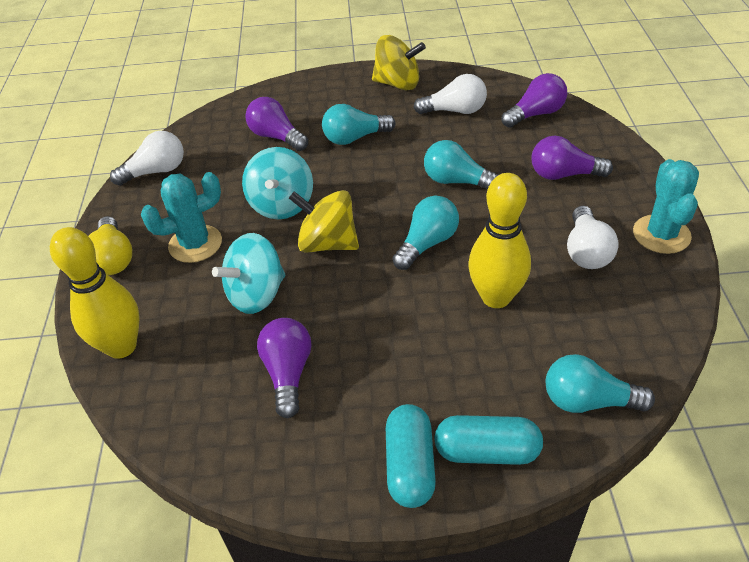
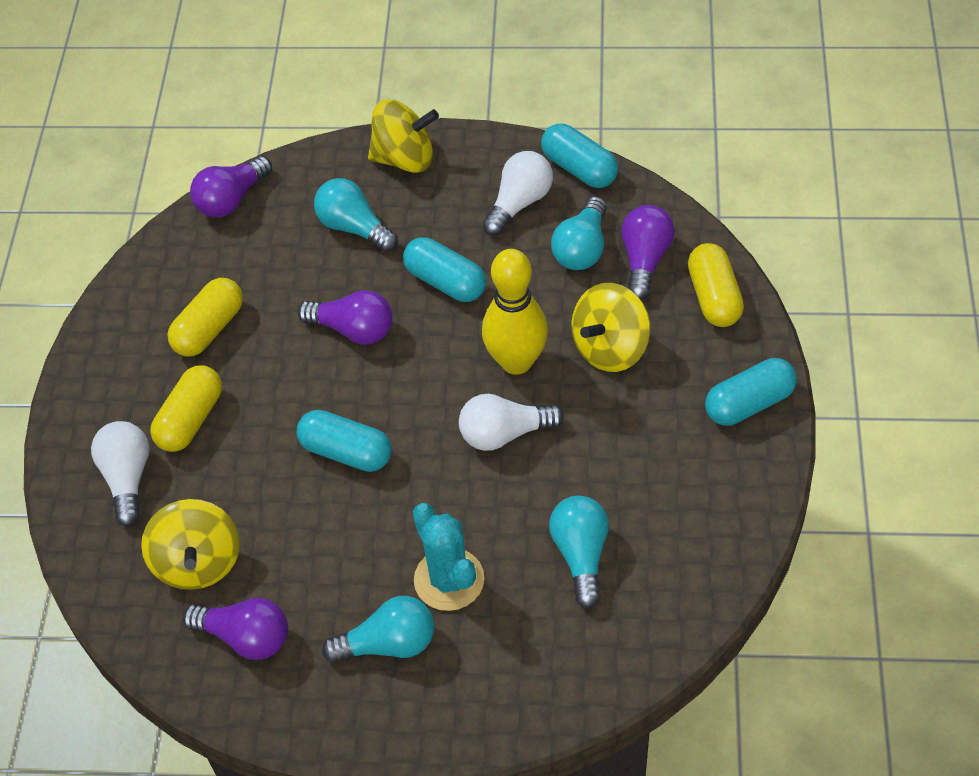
turquoise cactus: 2 -> 1
turquoise capsule: 2 -> 4
turquoise spinning top: 2 -> 0
yellow bowling pin: 2 -> 1
yellow capsule: 0 -> 3
yellow light bulb: 1 -> 0
yellow spinning top: 2 -> 3

